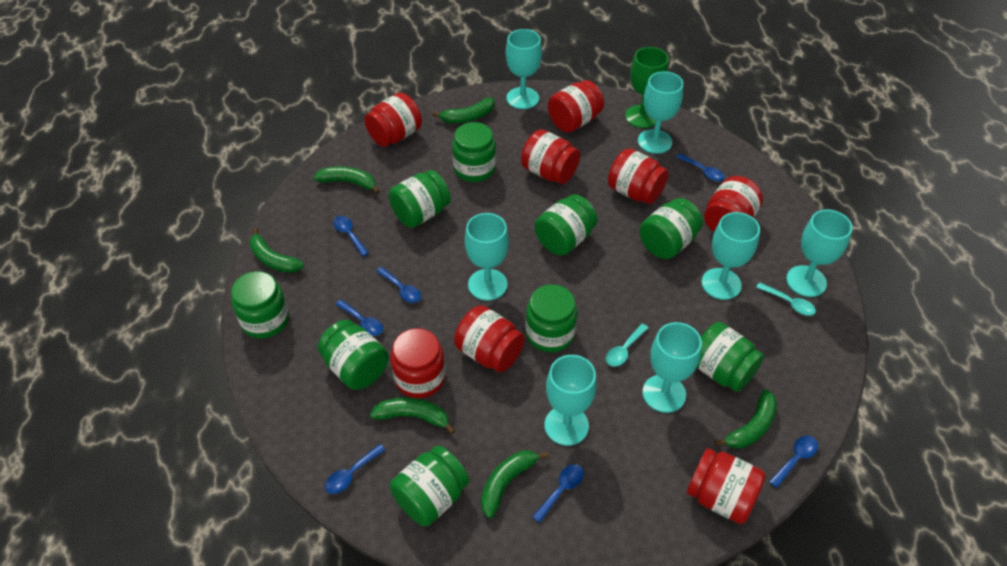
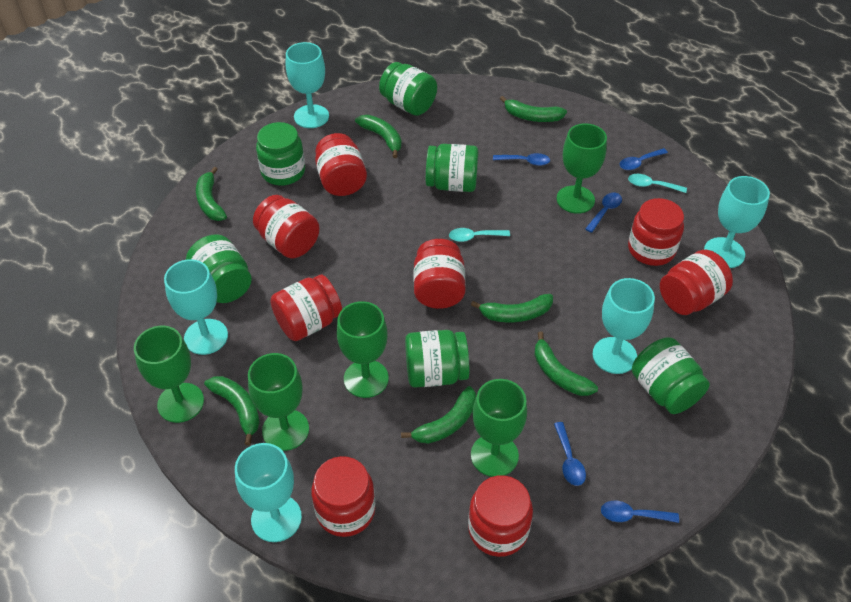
blue spoon: 7 -> 5
green banana: 6 -> 7
green goblet: 1 -> 5
green jar: 9 -> 6
turquoise goblet: 7 -> 5

